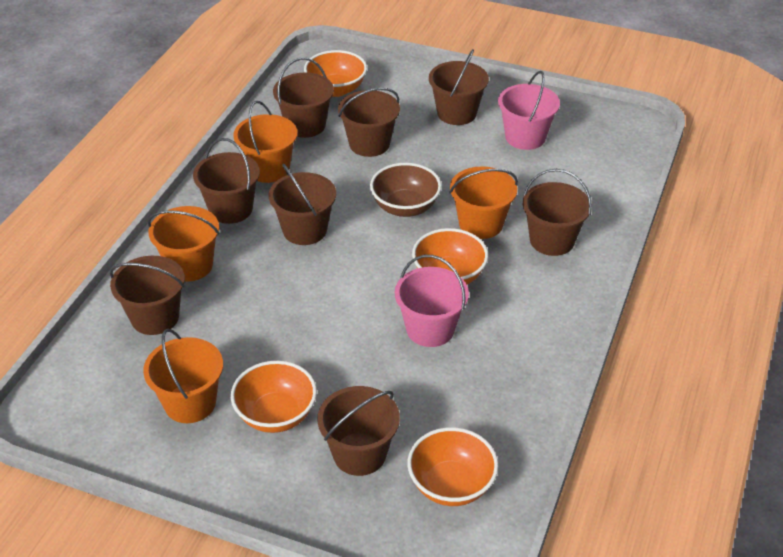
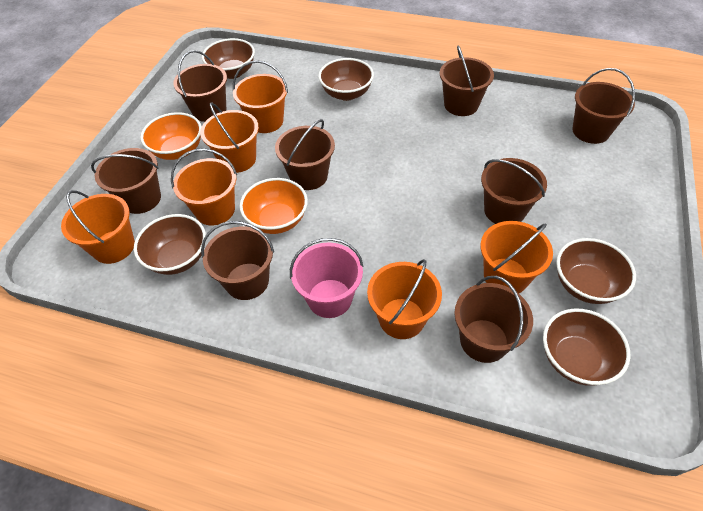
brown bowl: 1 -> 5
orange bowl: 4 -> 2
orange bucket: 4 -> 6
pink bucket: 2 -> 1

